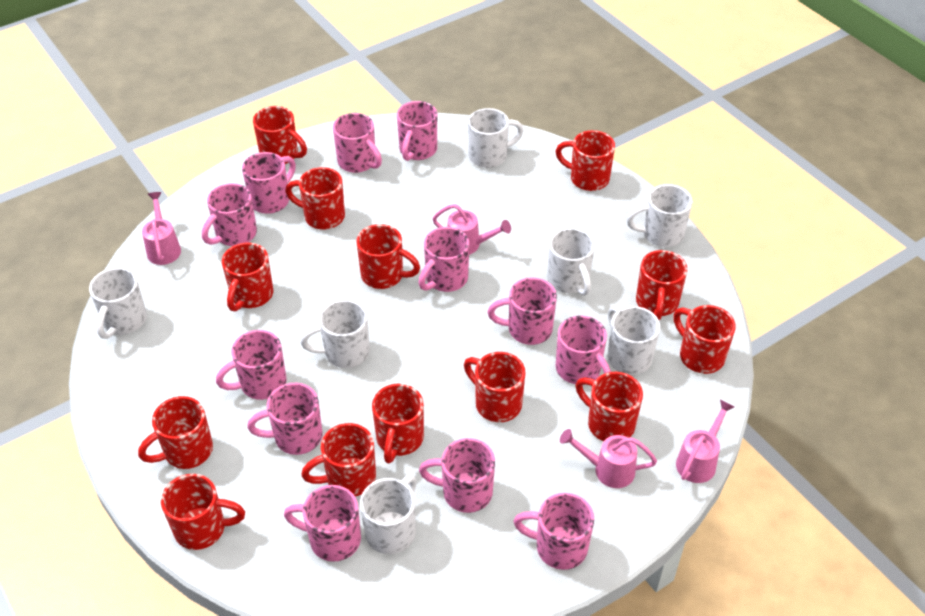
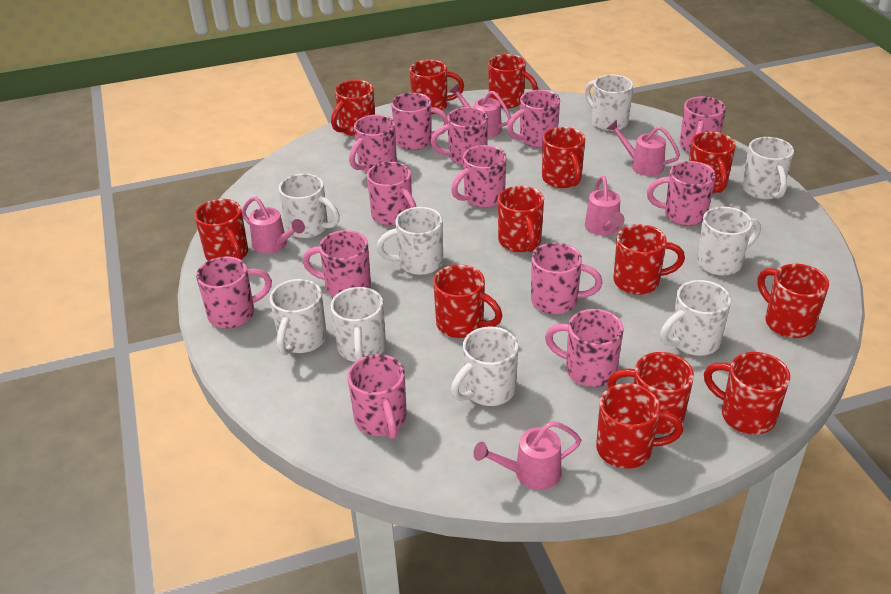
pink mug: 12 -> 13
pink watering can: 4 -> 5
white mug: 7 -> 9

